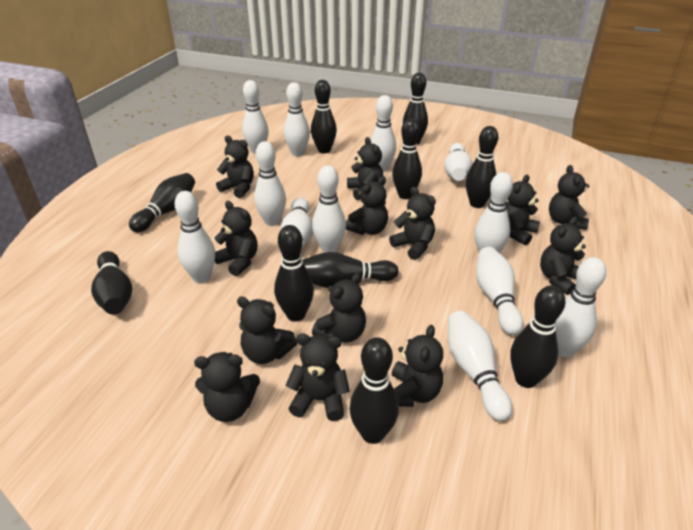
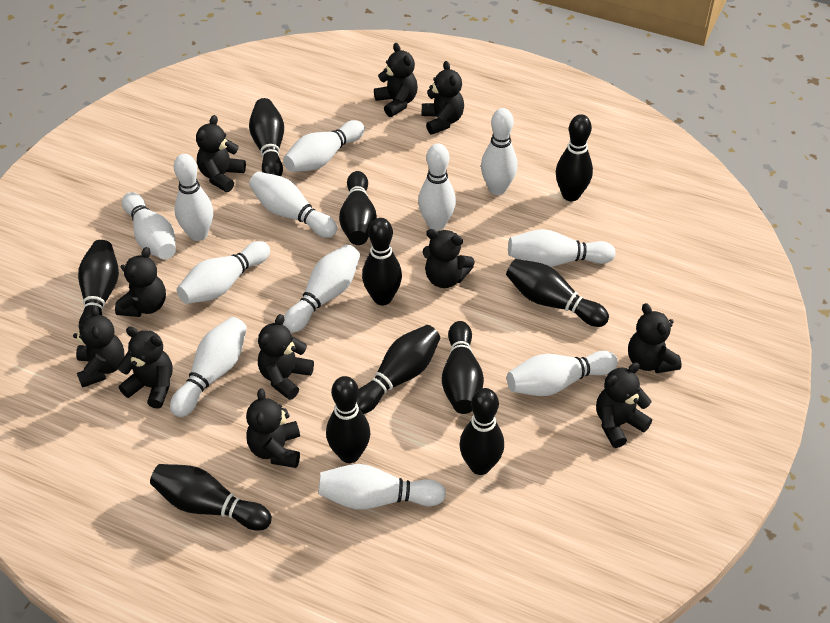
black bowling pin: 10 -> 11
black teddy bear: 13 -> 11

